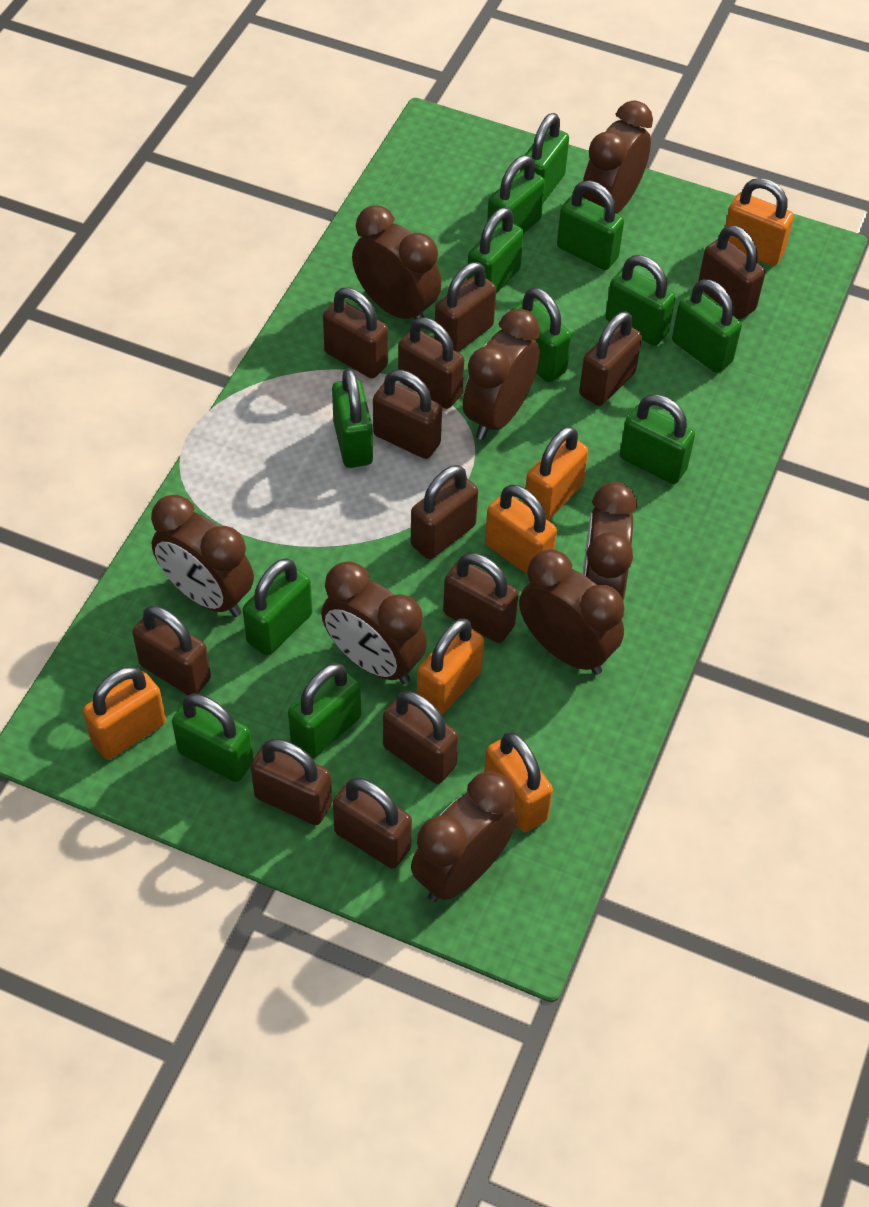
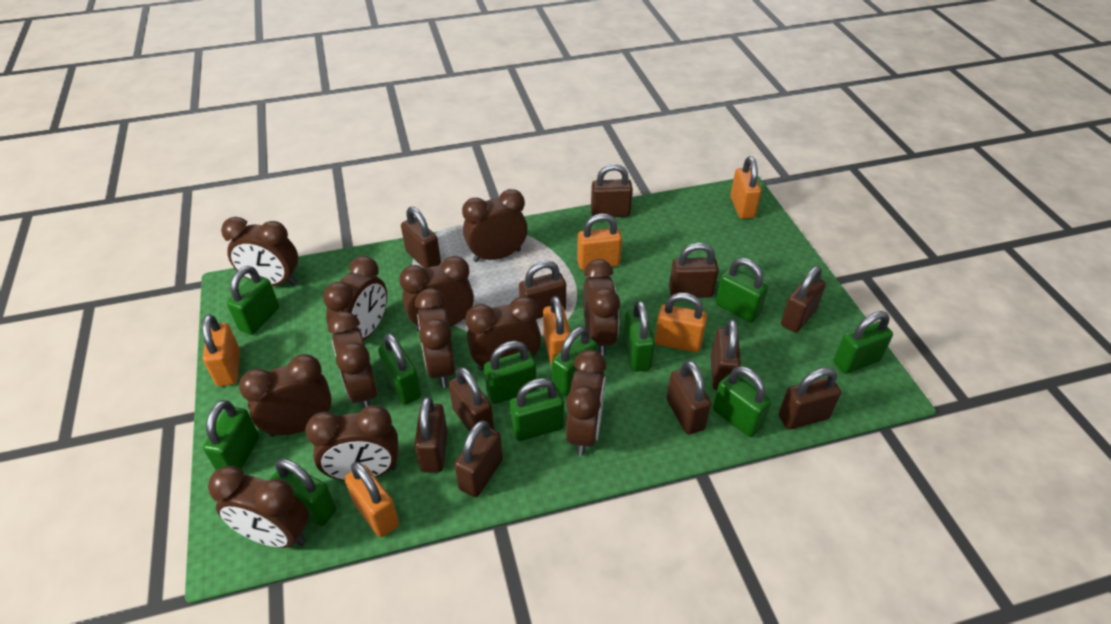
brown clock: 8 -> 12
brown padlock: 12 -> 11
green padlock: 12 -> 11

